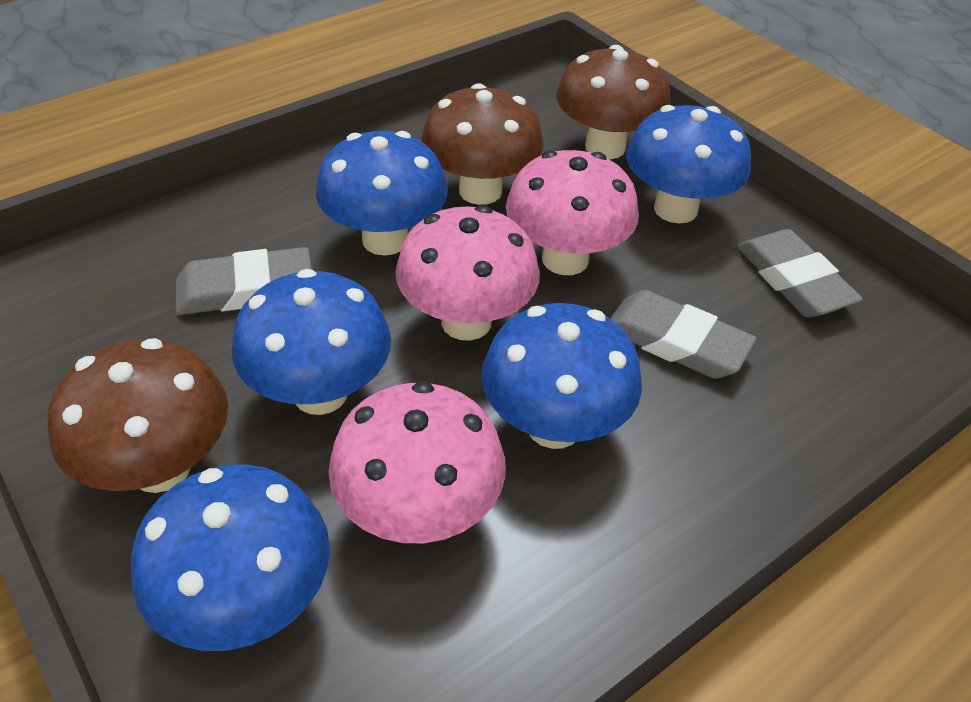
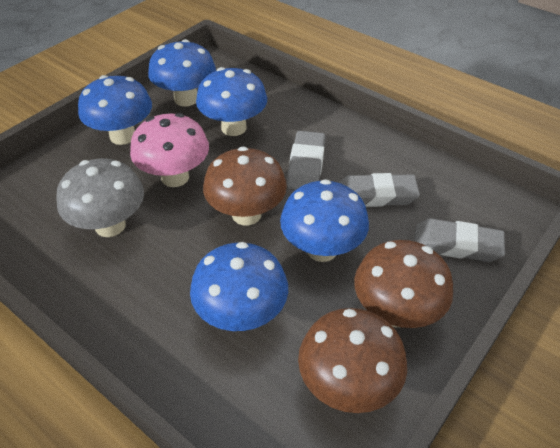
grey mushroom: 0 -> 1
pink mushroom: 3 -> 1

